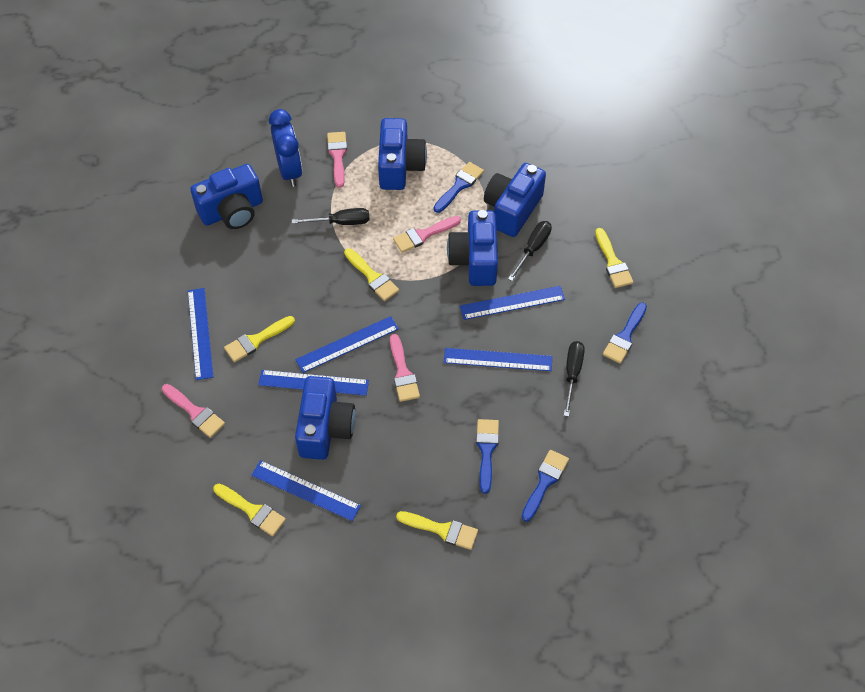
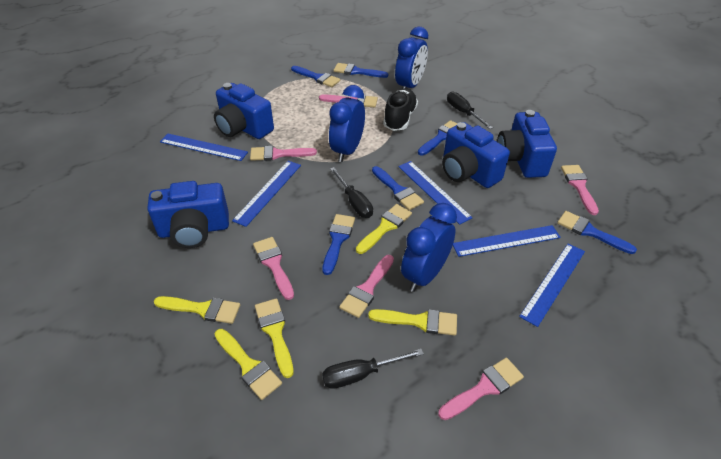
black shoe: 0 -> 1
blue brush: 4 -> 6
blue camera: 5 -> 4
blue clock: 1 -> 3
blue ruler: 6 -> 5
pink brush: 4 -> 6

